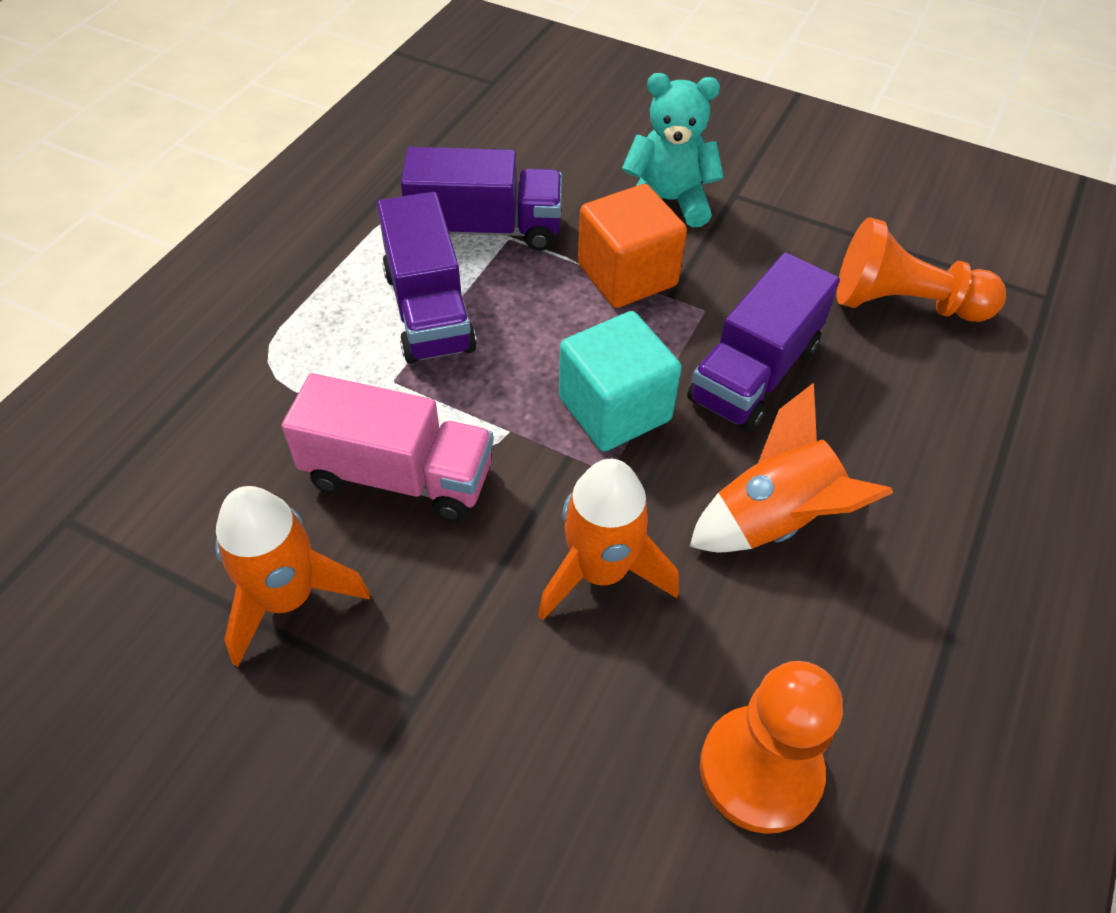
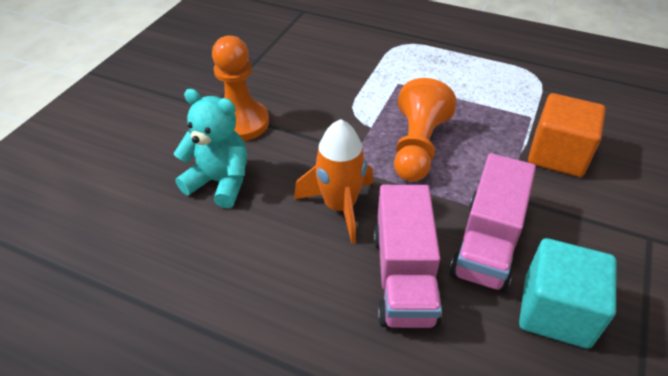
orange rocket: 3 -> 1
pink truck: 1 -> 2
purple truck: 3 -> 0

